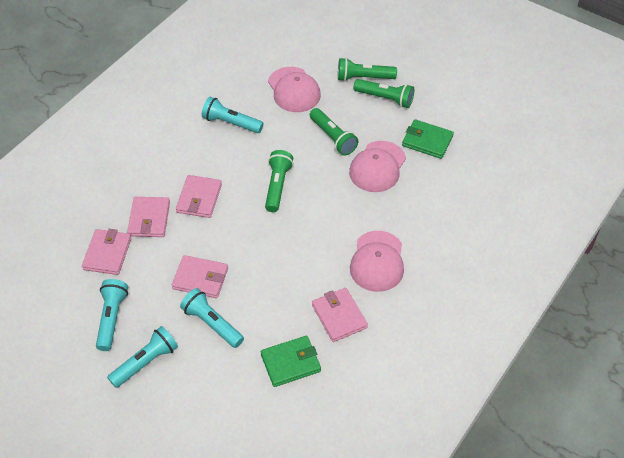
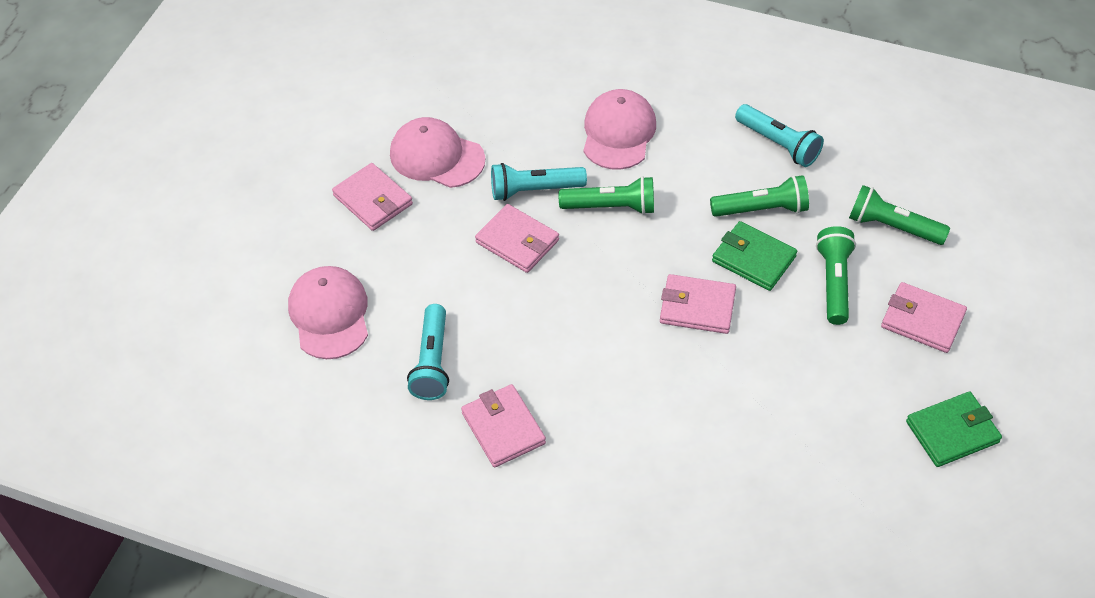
turquoise flashlight: 4 -> 3

